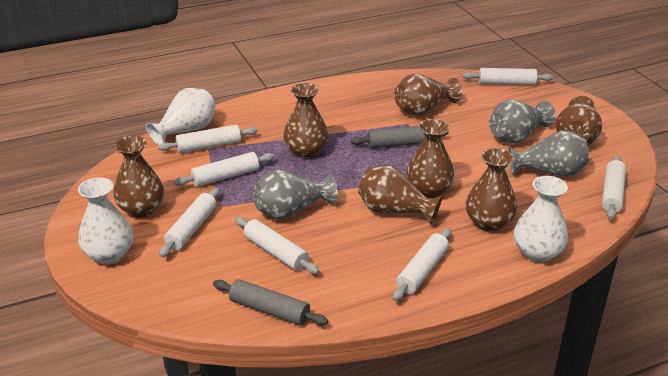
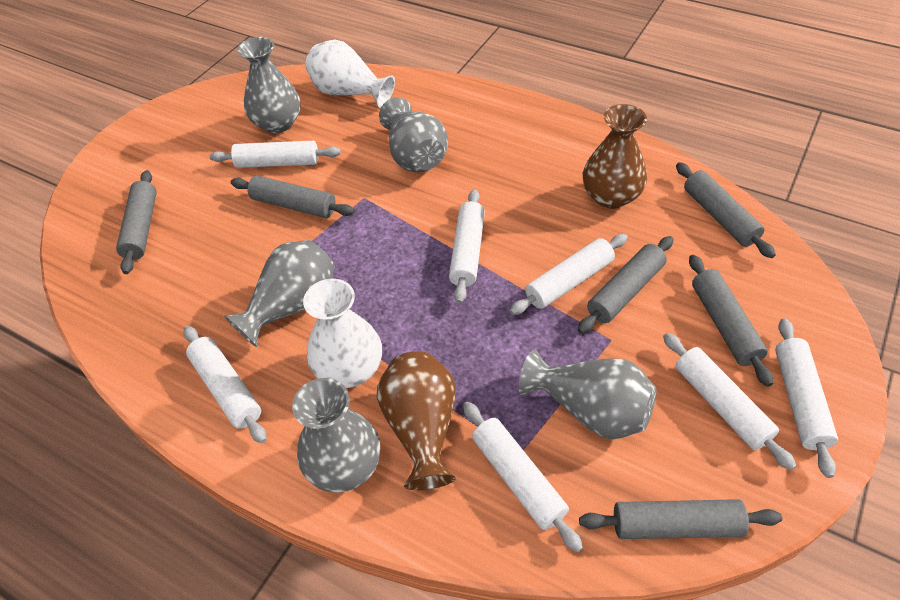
brown vase: 7 -> 2
grey rolling pin: 2 -> 6
grey vase: 3 -> 5
white vase: 3 -> 2

